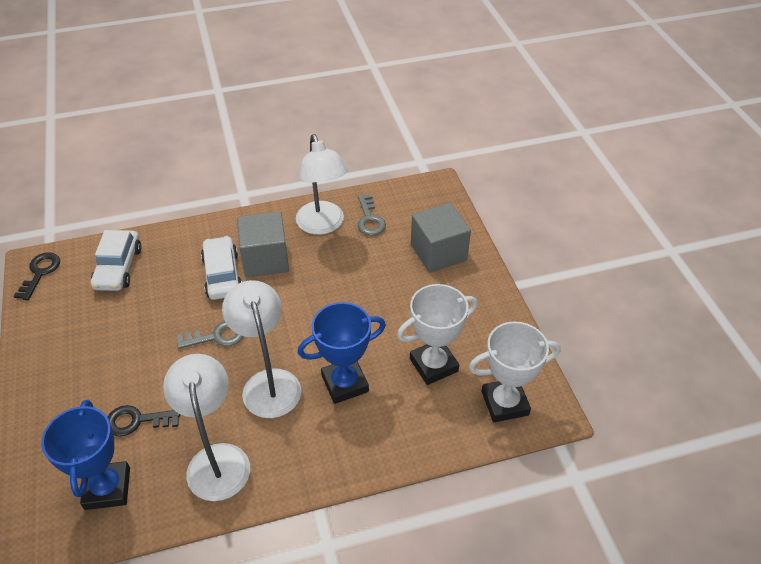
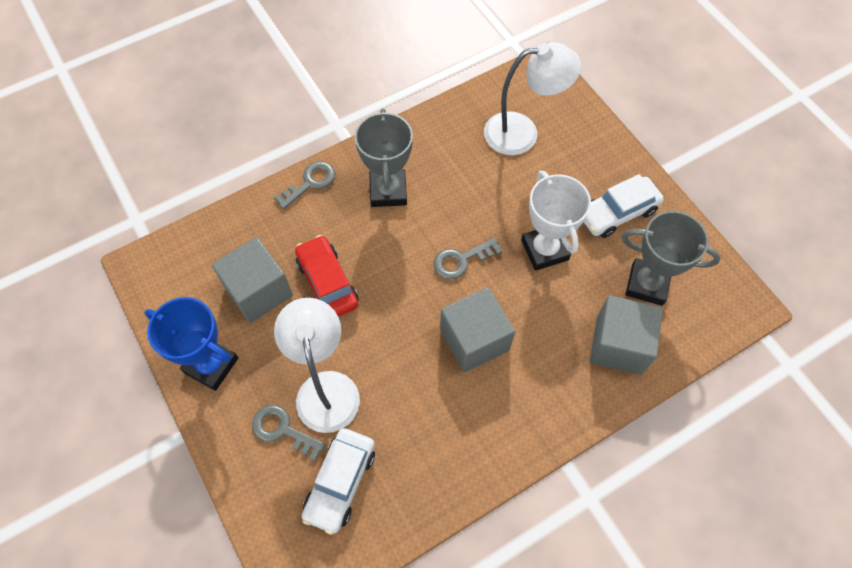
black key: 2 -> 0
blue trophy: 2 -> 1
grey cube: 2 -> 3
grey key: 2 -> 3
grey trophy: 0 -> 2
red car: 0 -> 1
white lamp: 3 -> 2
white trophy: 2 -> 1

